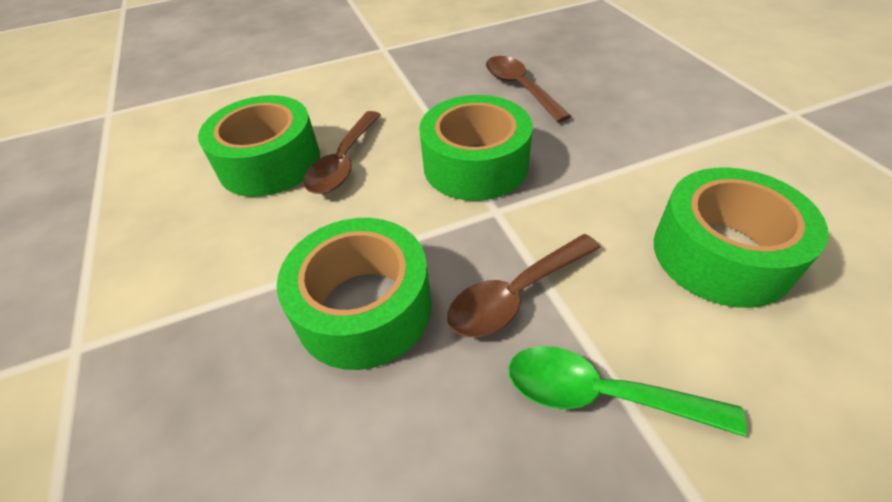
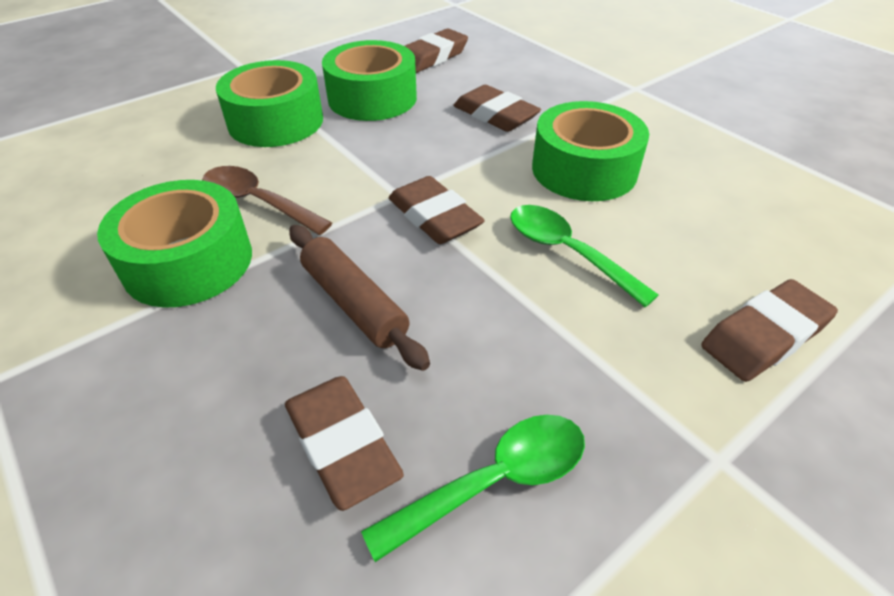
brown eraser: 0 -> 5
brown rolling pin: 0 -> 1
brown spoon: 3 -> 1
green spoon: 1 -> 2

